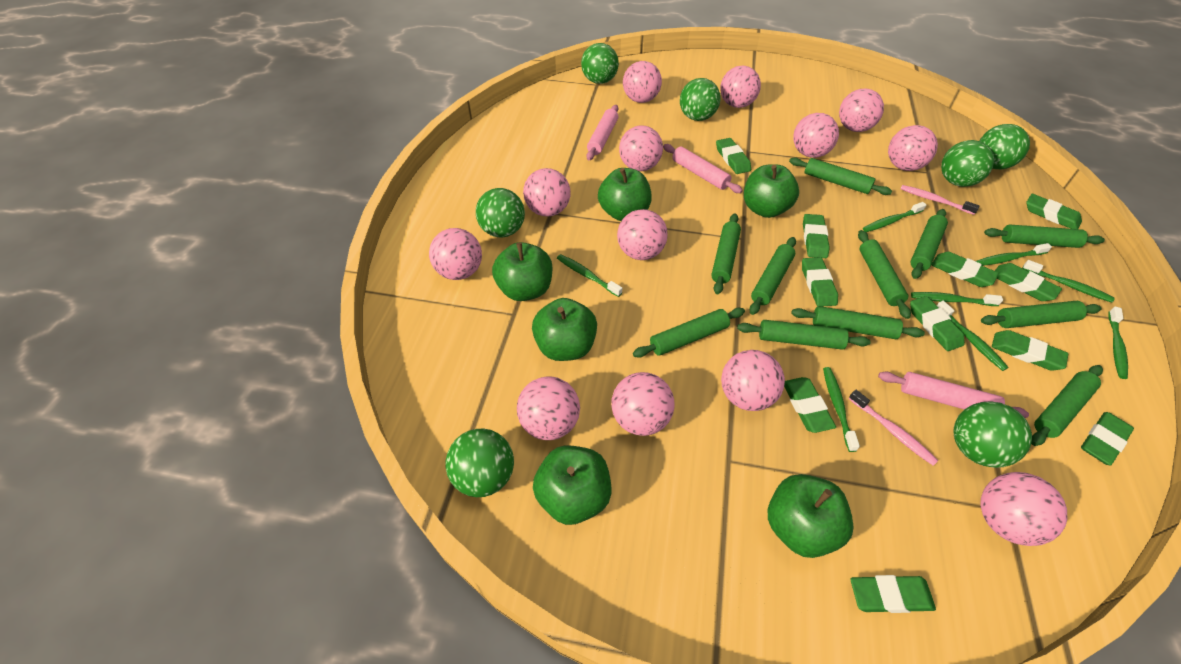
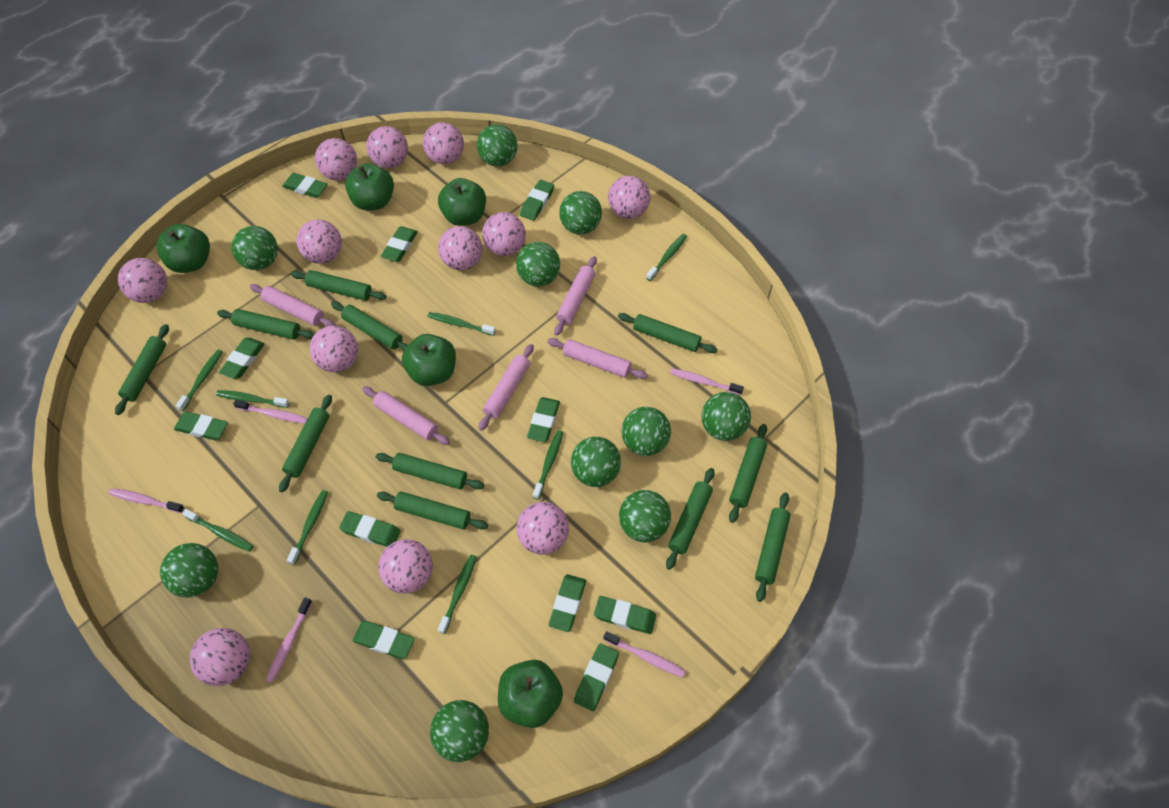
green apple: 6 -> 5
green ball: 7 -> 10
pink ball: 13 -> 12
pink rolling pin: 3 -> 5
pink toothbrush: 2 -> 5

